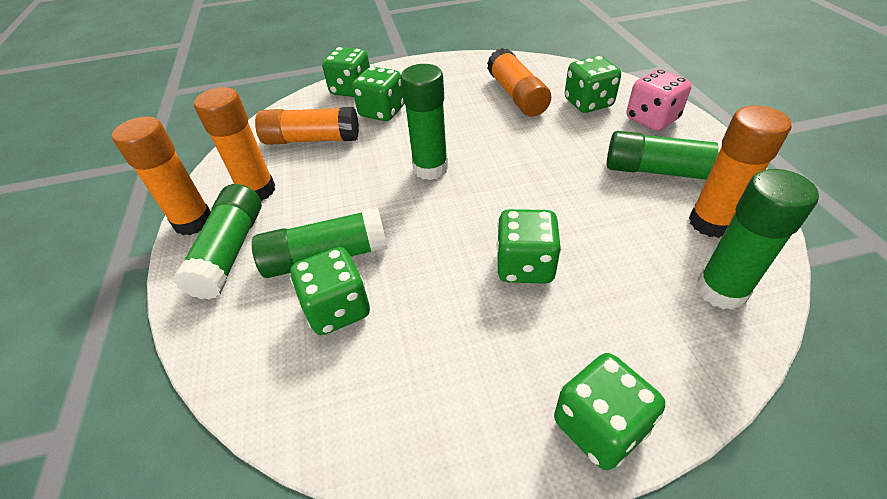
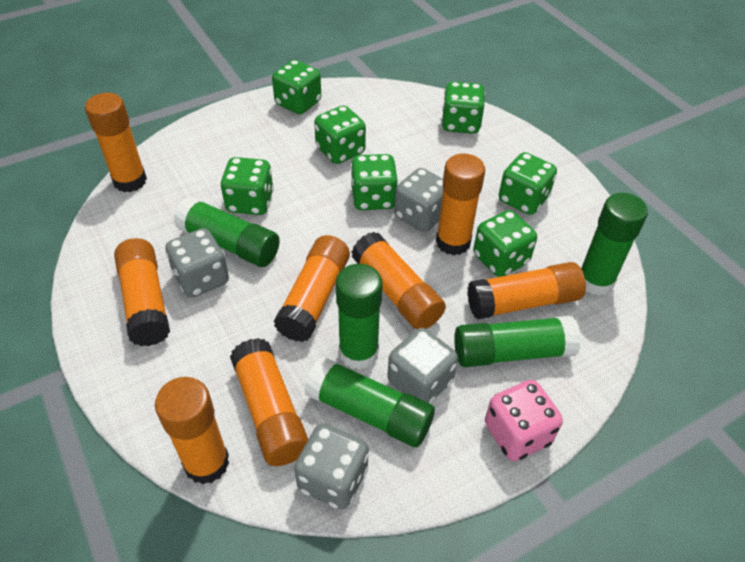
green dice: 6 -> 7
grey dice: 0 -> 4
orange glue stick: 5 -> 8

